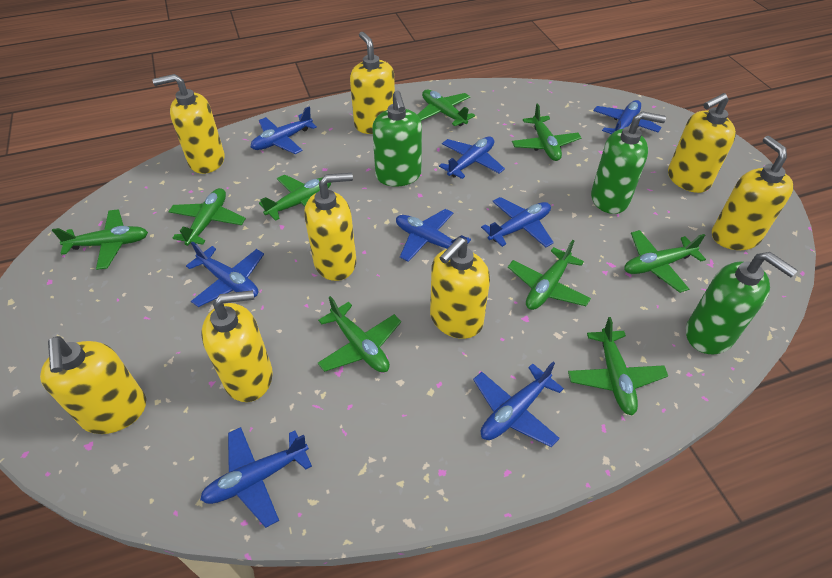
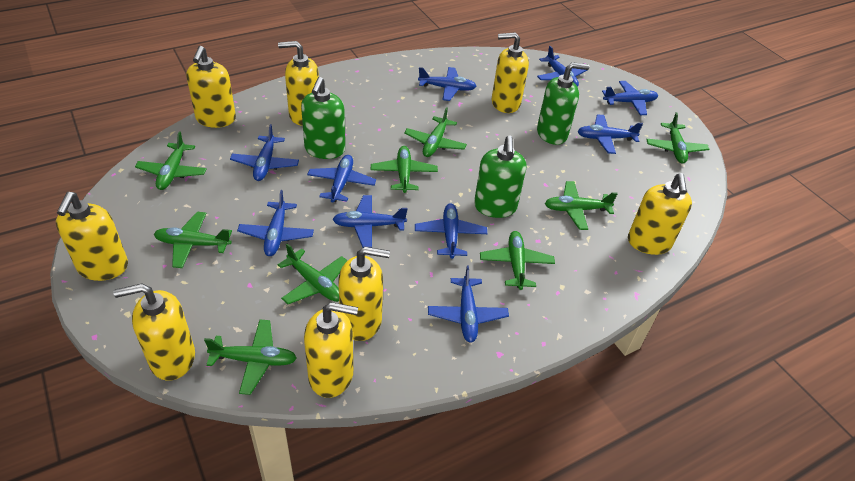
blue plane: 8 -> 10

